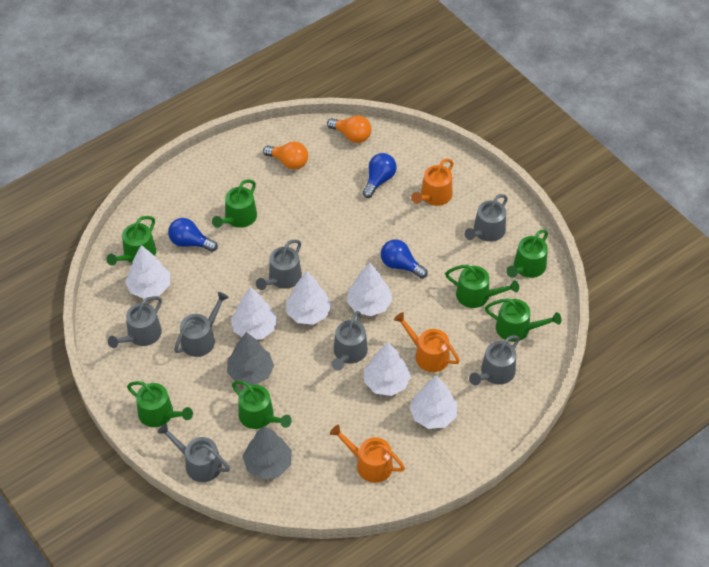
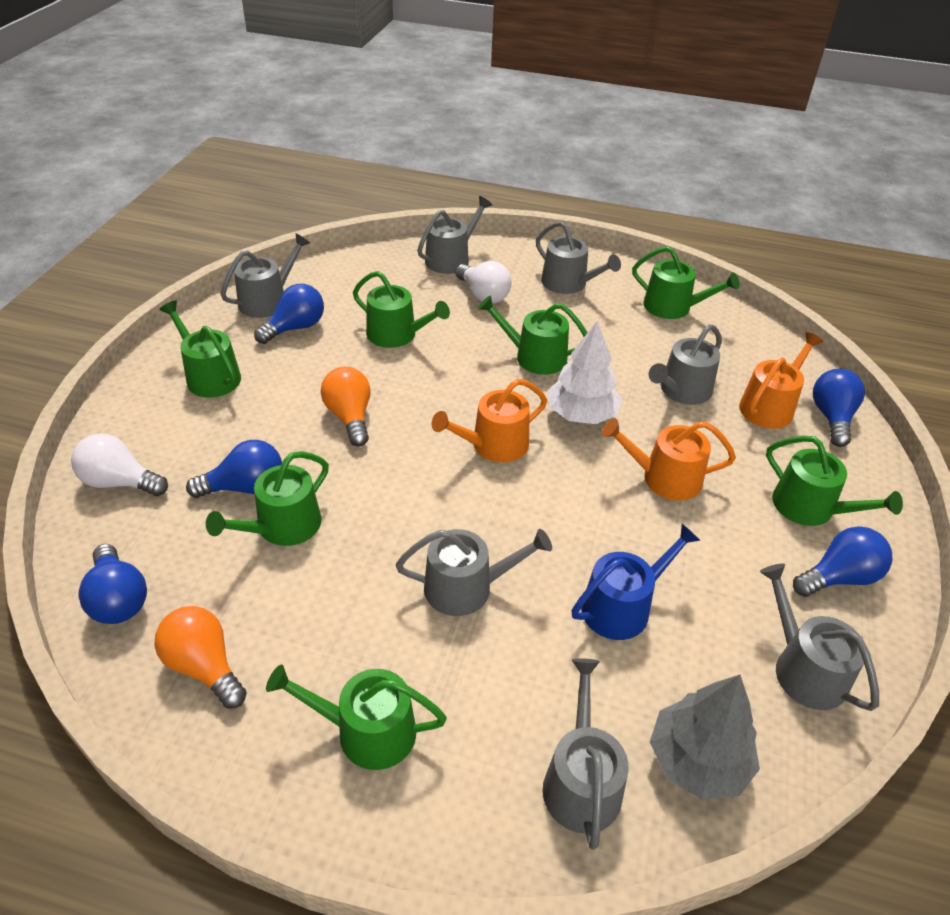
blue light bulb: 3 -> 5
blue watering can: 0 -> 1
grey tree: 2 -> 1
white light bulb: 0 -> 2
white tree: 6 -> 1

